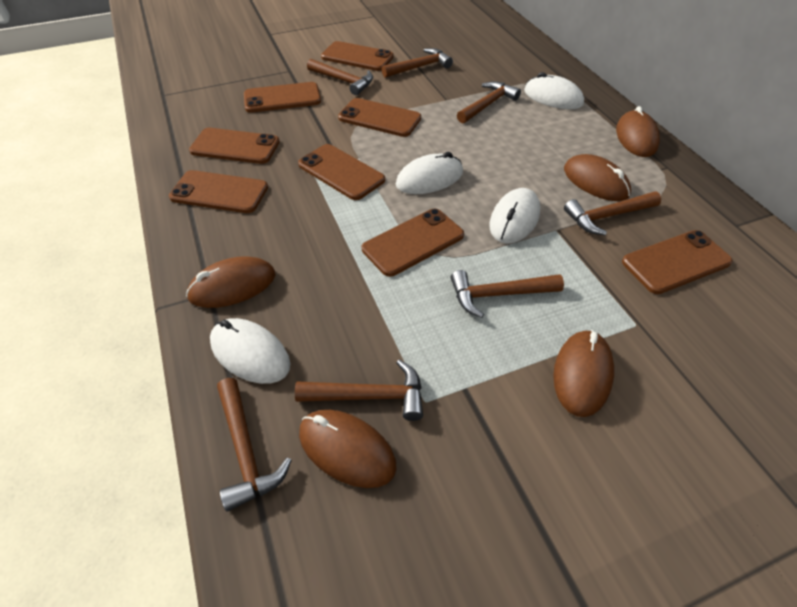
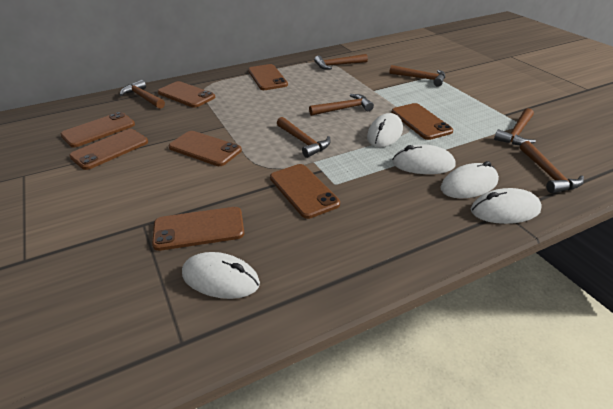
brown mouse: 5 -> 0
white mouse: 4 -> 5

